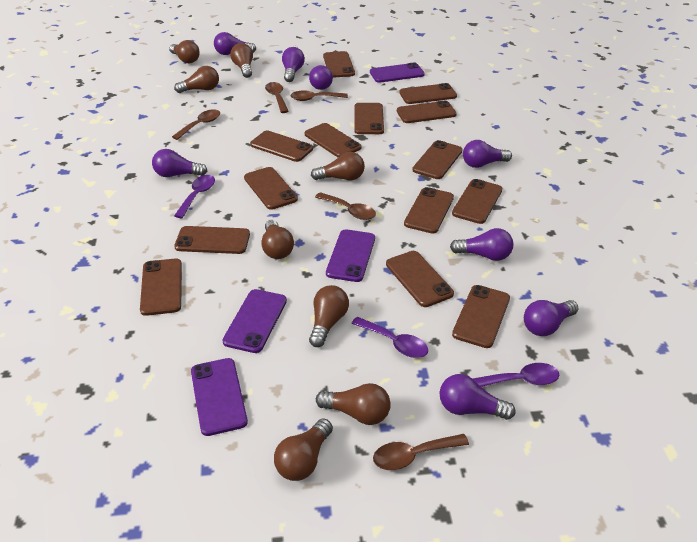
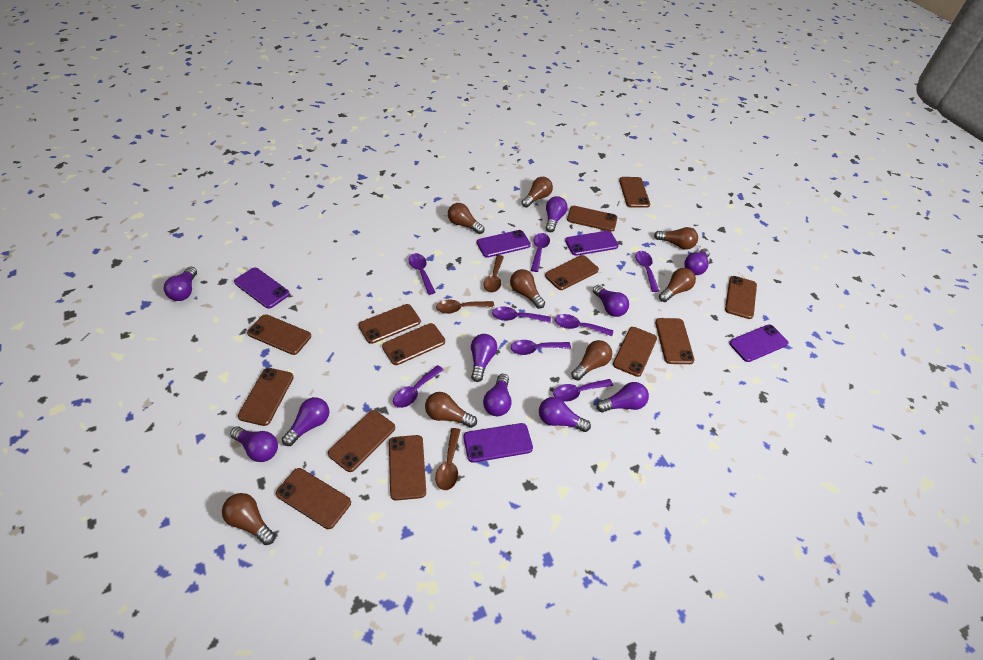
brown phone: 14 -> 13
brown spoon: 5 -> 3
purple light bulb: 8 -> 10
purple phone: 4 -> 5
purple spoon: 3 -> 8

